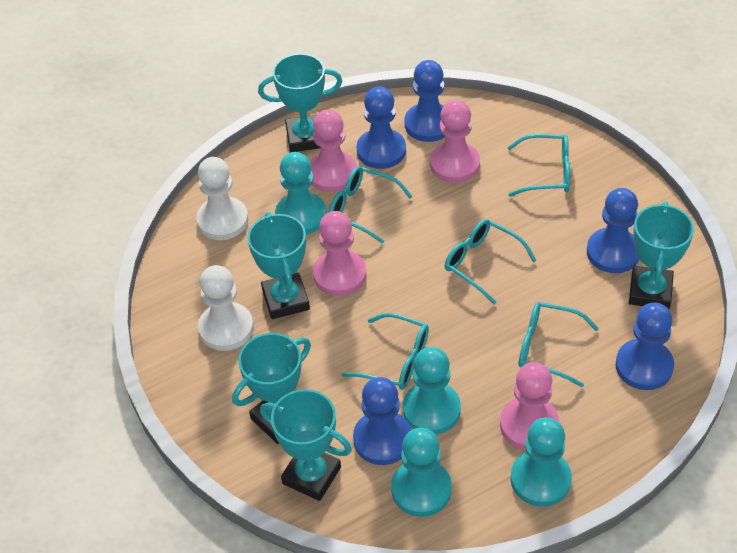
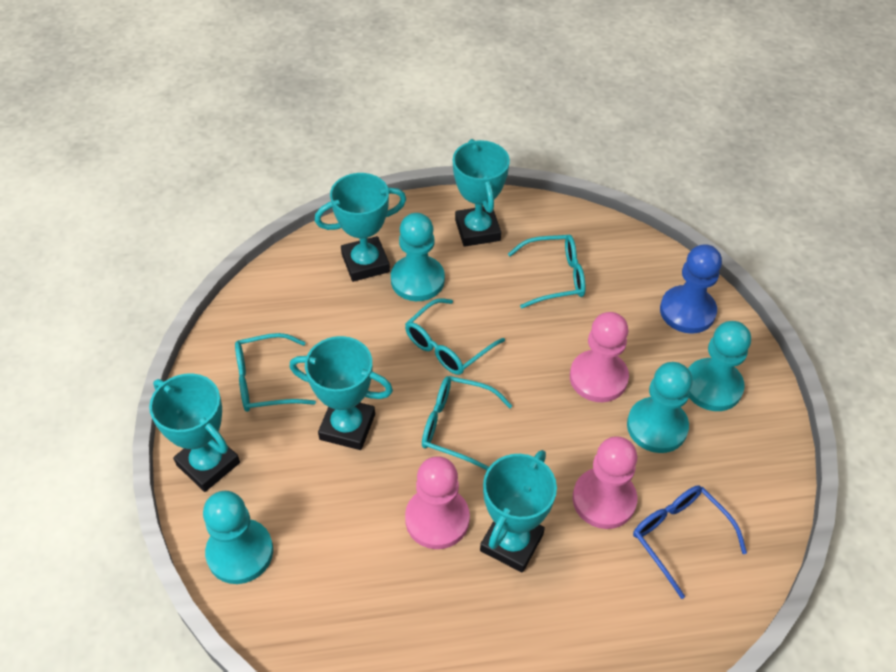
blue glasses: 0 -> 1
blue pawn: 5 -> 1
pink pawn: 4 -> 3
turquoise glasses: 5 -> 4
white pawn: 2 -> 0

